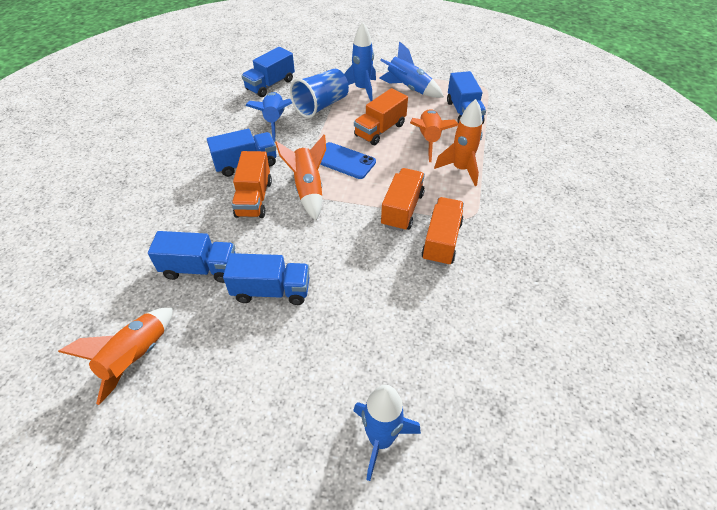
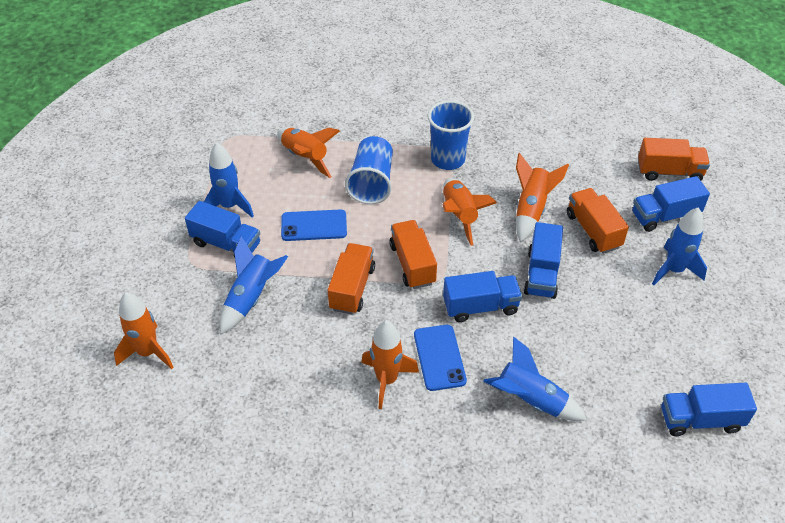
blue cup: 1 -> 2
blue phone: 1 -> 2
orange rocket: 4 -> 5

